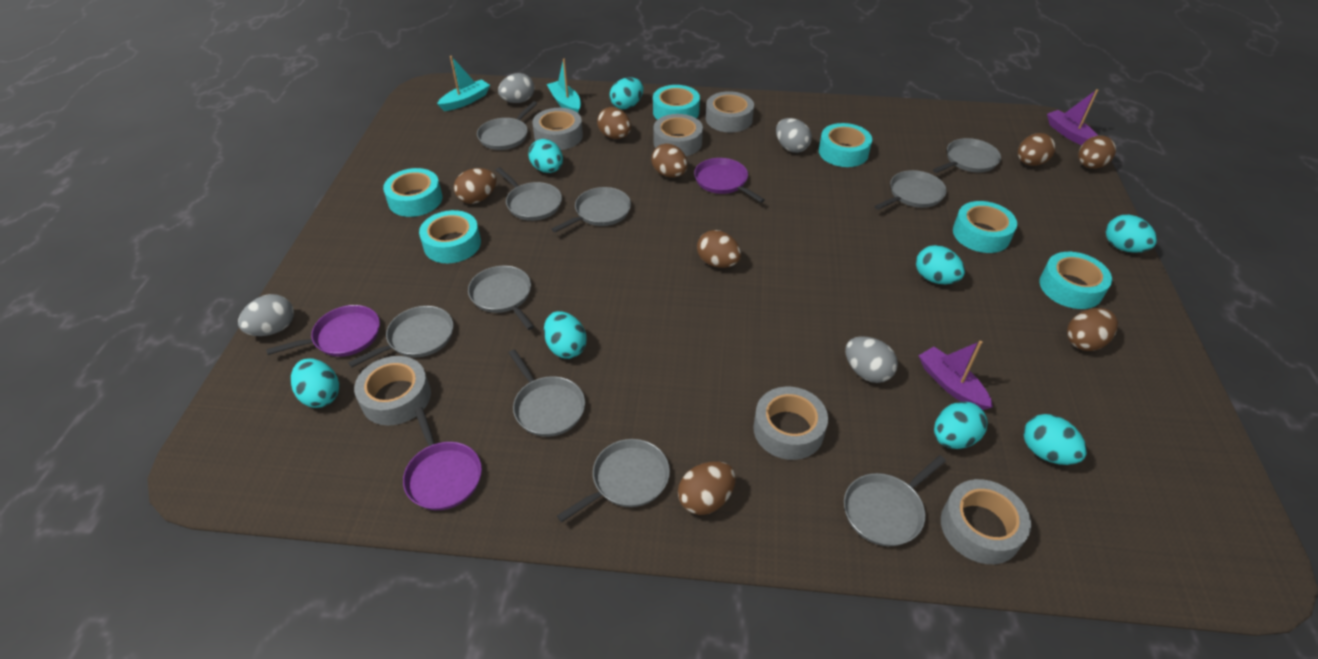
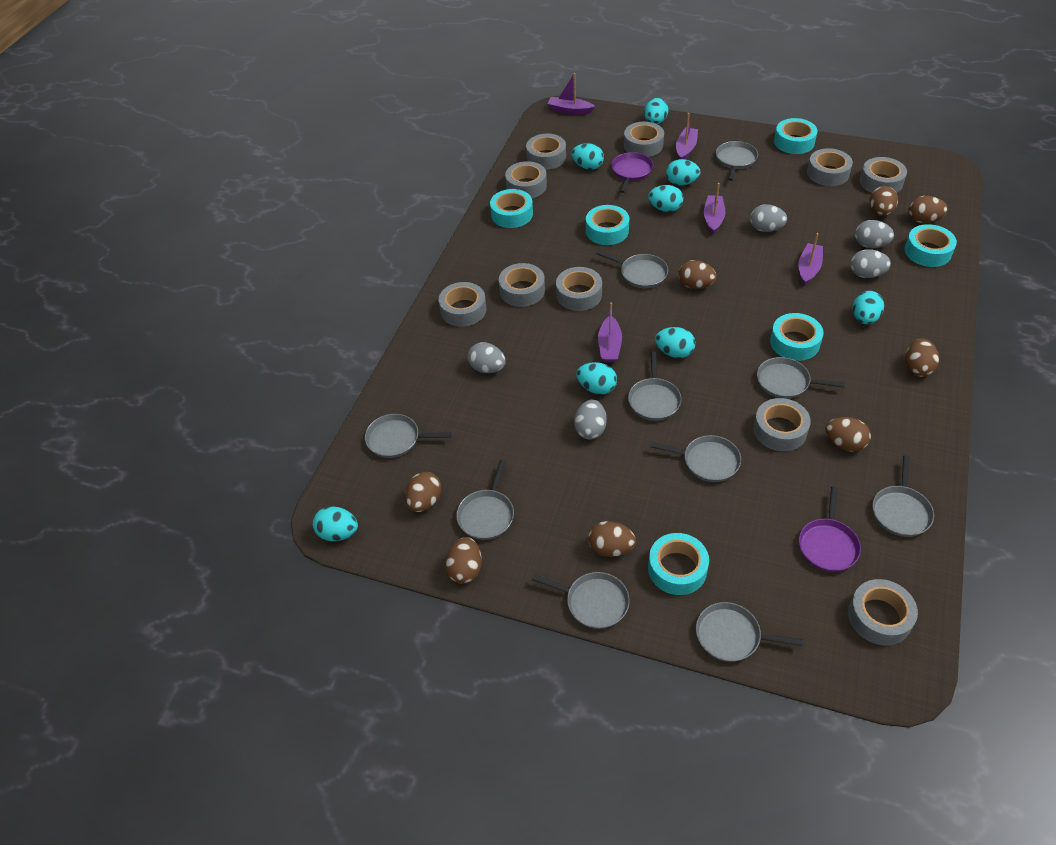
grey egg: 4 -> 5
grey tape: 6 -> 10
purple boat: 2 -> 5
purple pan: 3 -> 2
turquoise boat: 2 -> 0

